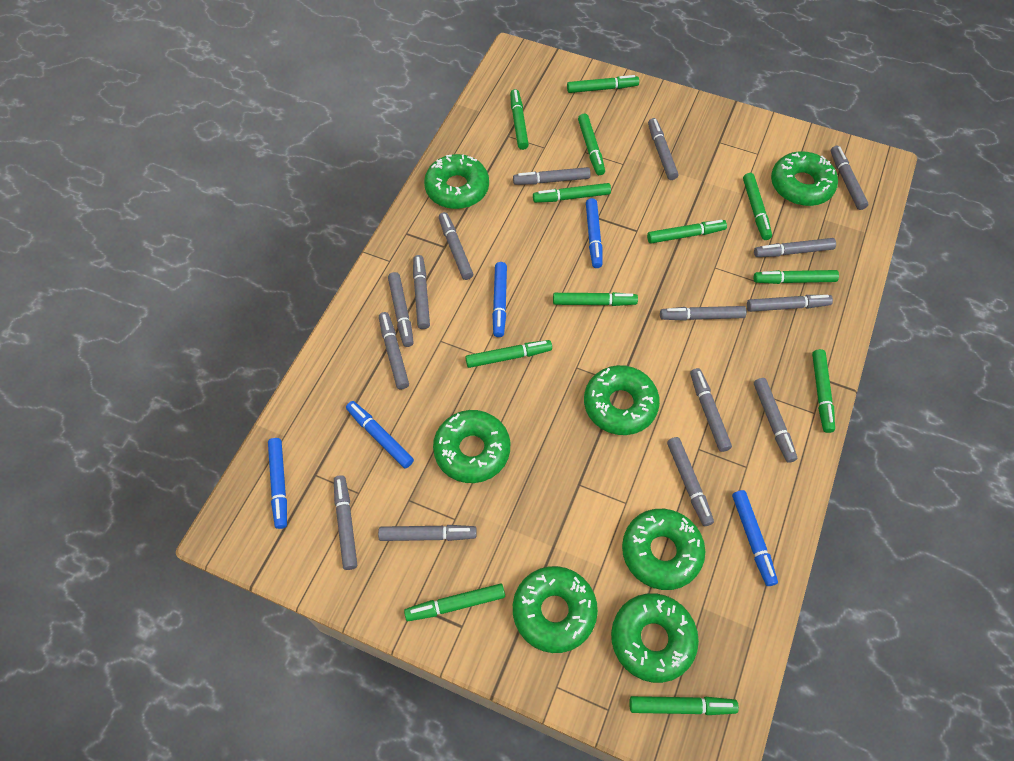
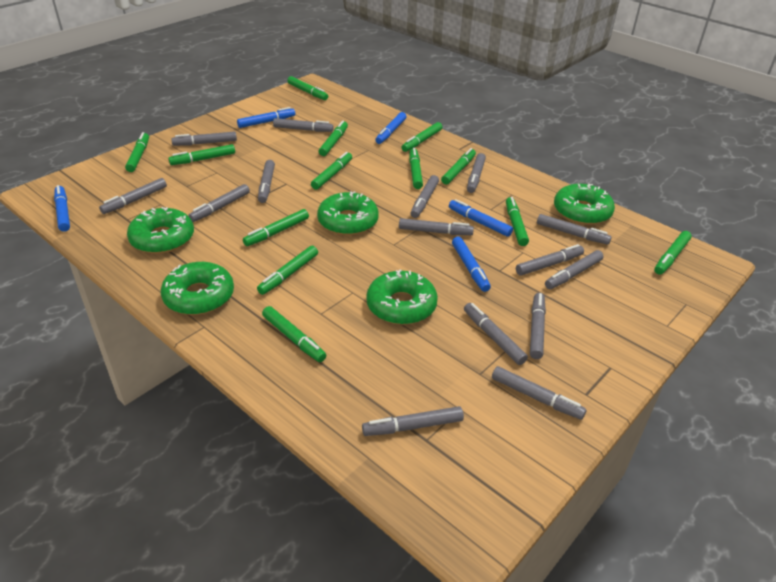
green donut: 7 -> 5
green marker: 12 -> 13

